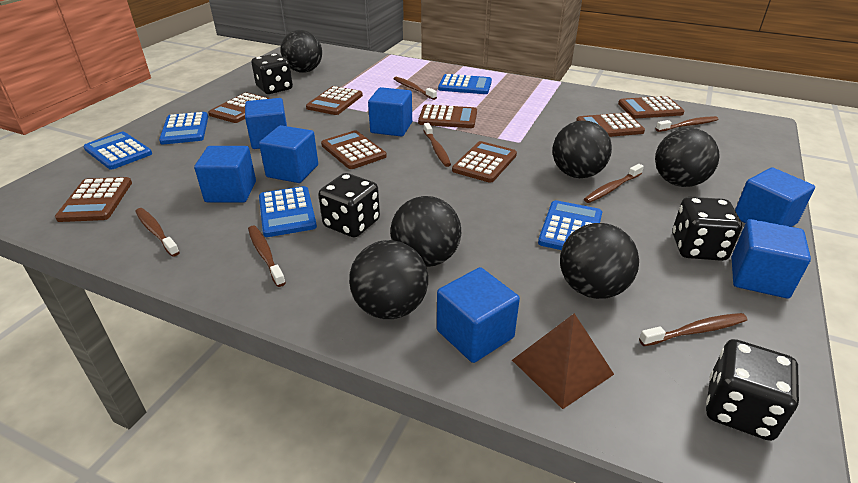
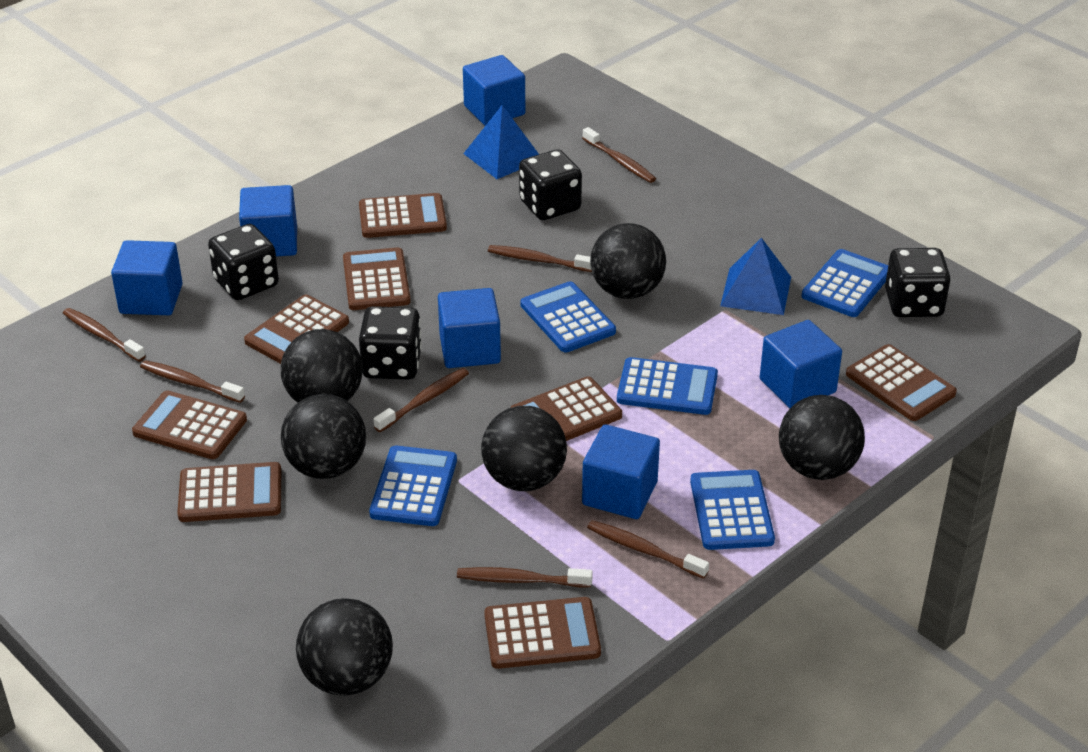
blue cube: 7 -> 6
blue pyramid: 0 -> 2
brown pyramid: 1 -> 0

